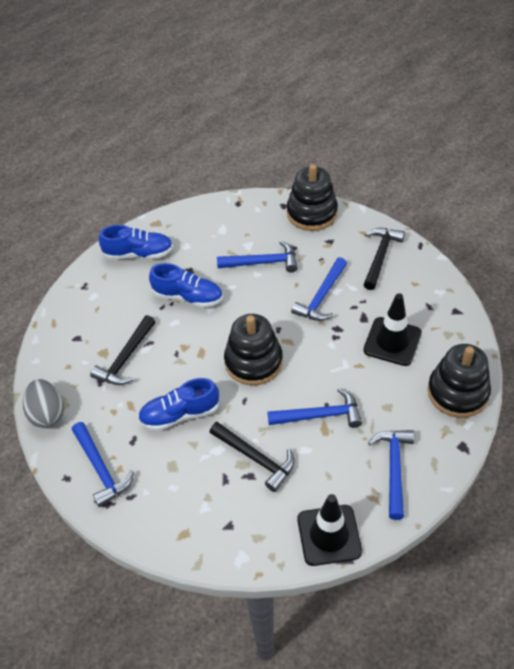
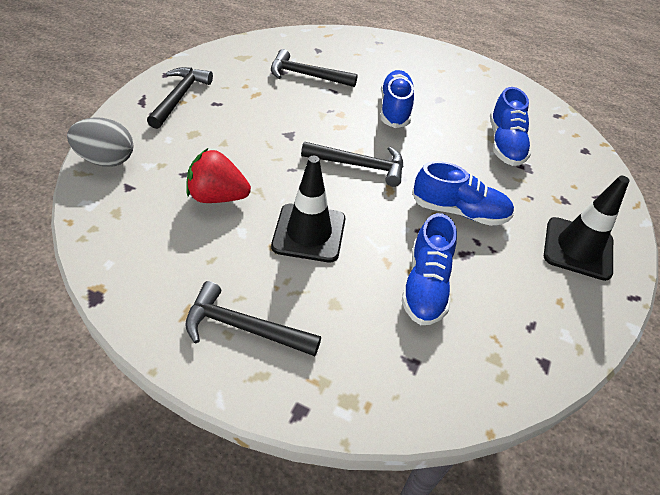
black hammer: 3 -> 4
black stacking toy: 3 -> 0
blue hammer: 5 -> 0
blue shoe: 3 -> 4
red strawberry: 0 -> 1

